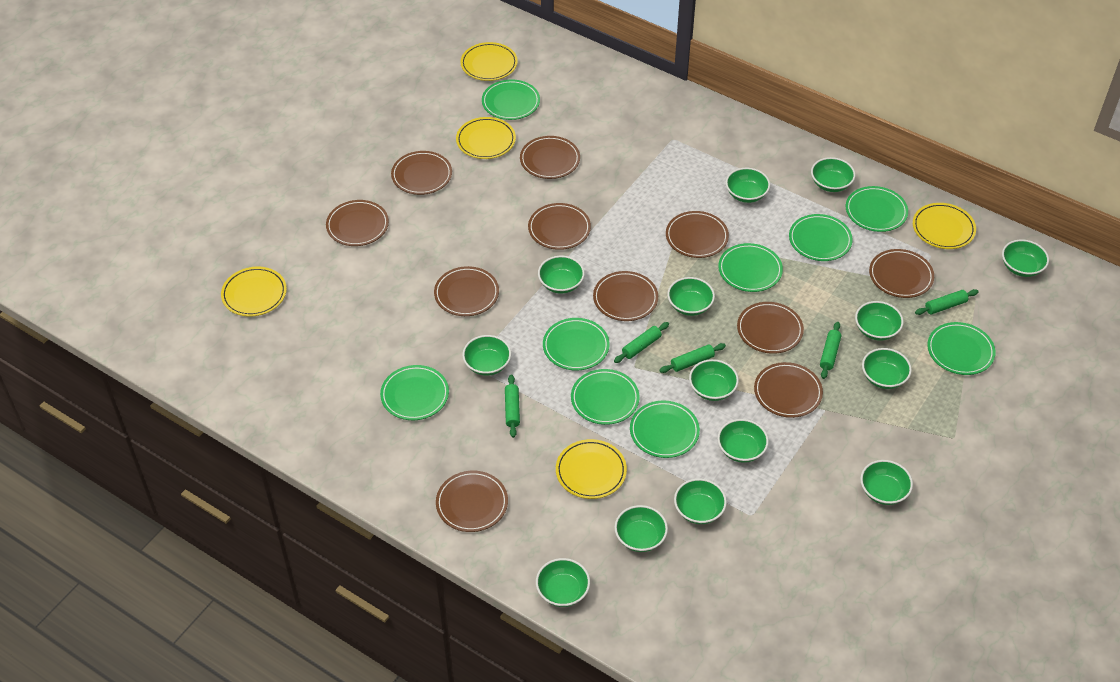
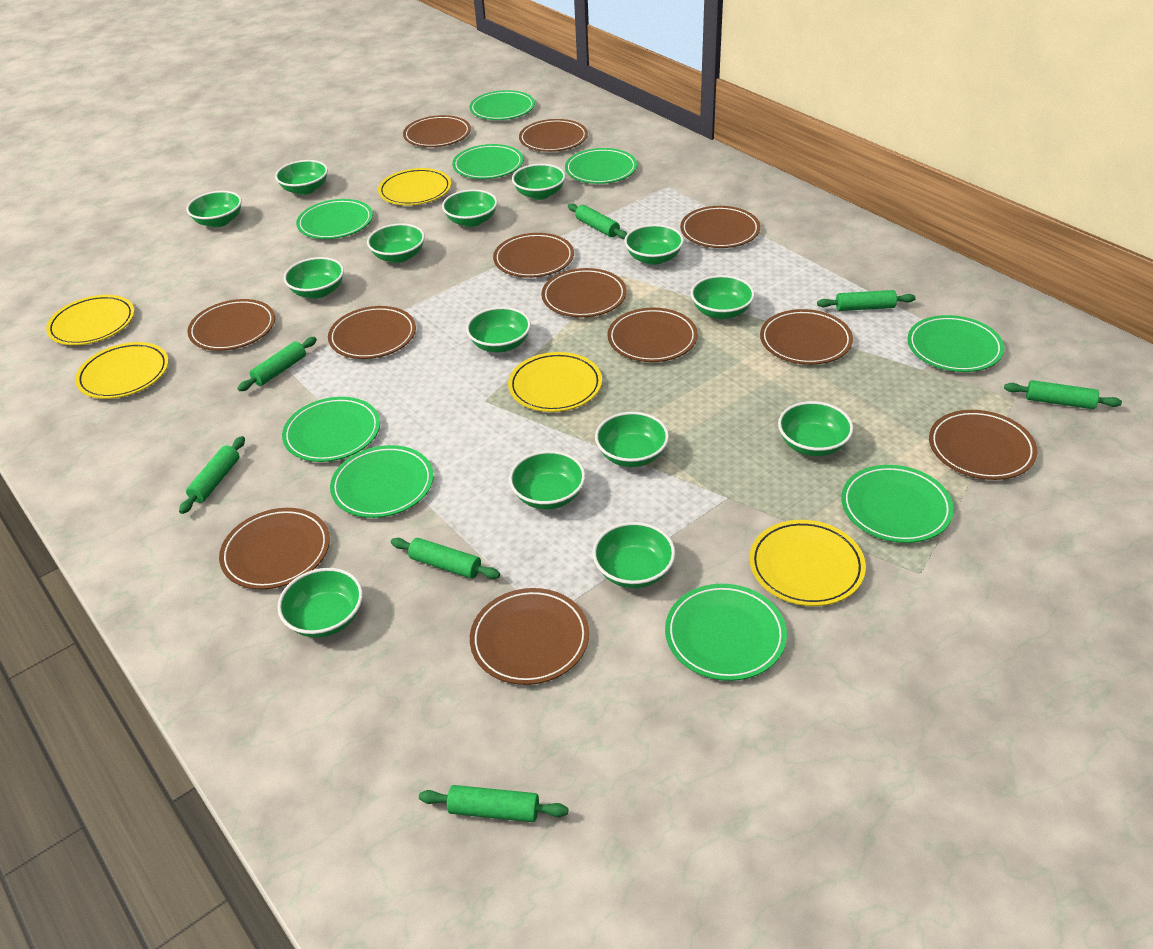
brown plate: 11 -> 12
green rolling pin: 5 -> 7

